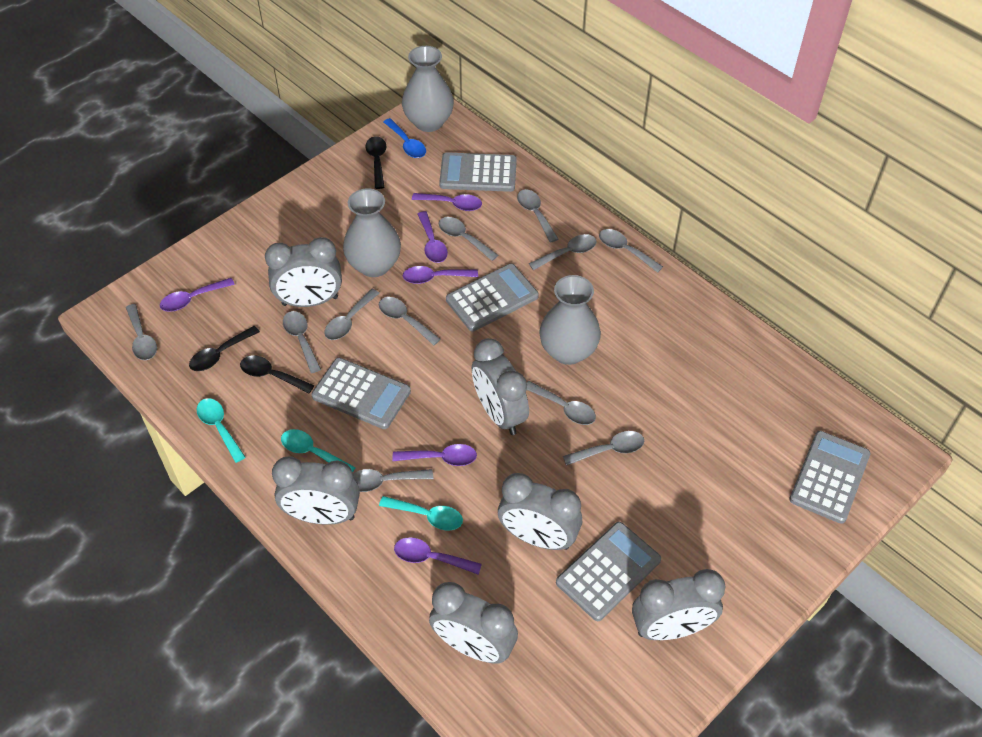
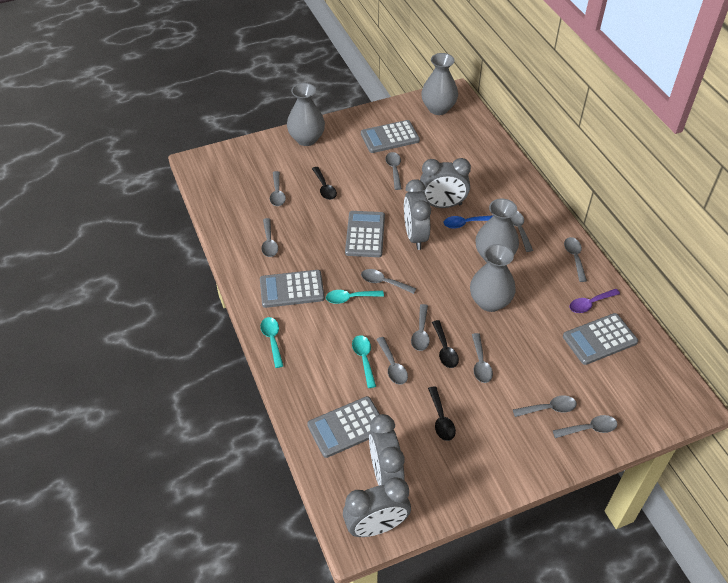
grey clock: 6 -> 4
grey vase: 3 -> 4
purple spoon: 6 -> 1

